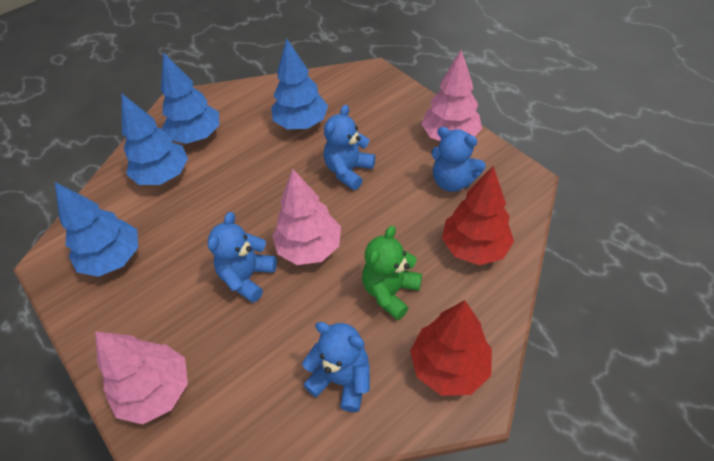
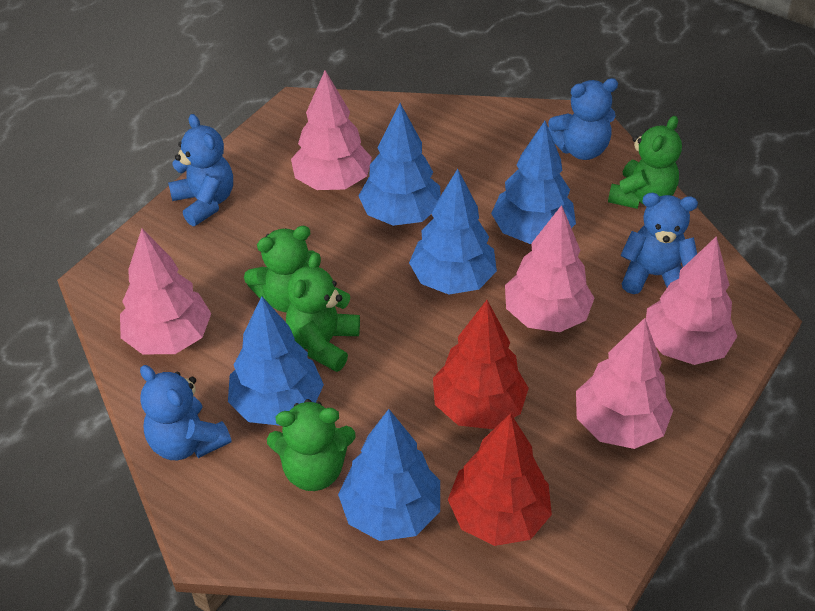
blue tree: 4 -> 5
green teddy bear: 1 -> 4
pink tree: 3 -> 5

